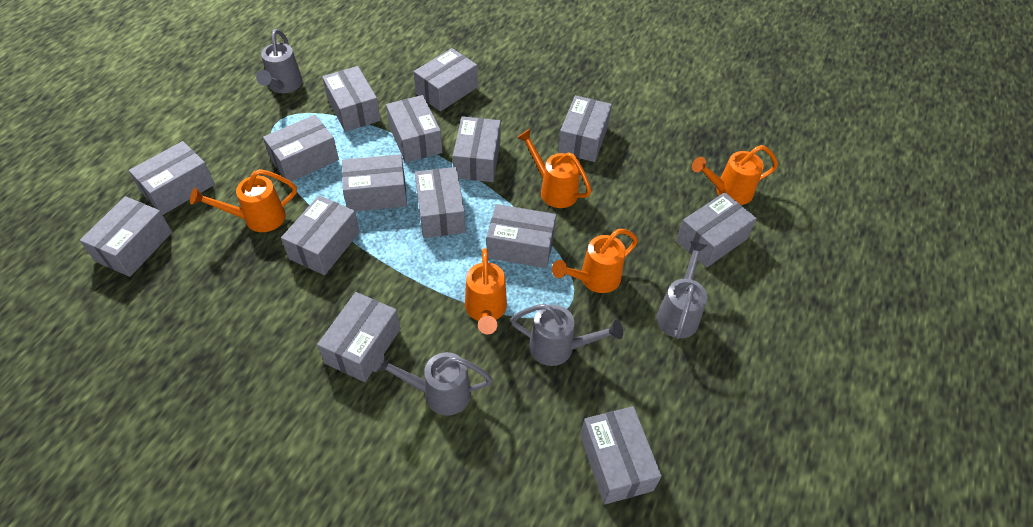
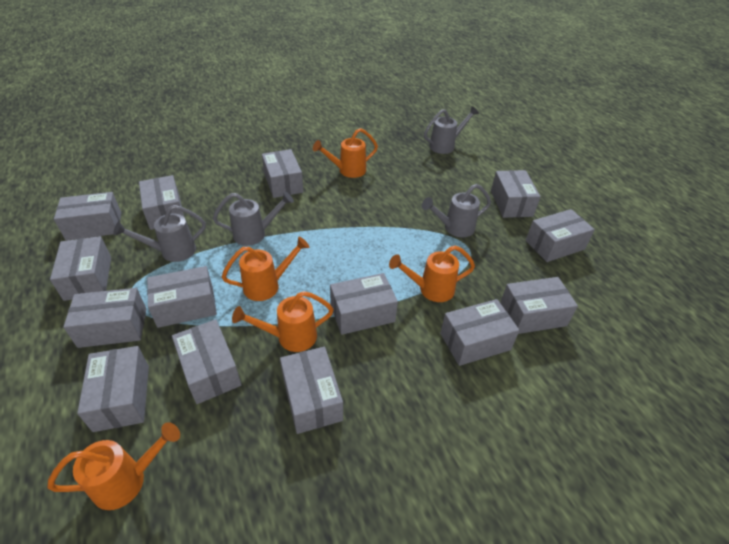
grey box: 15 -> 14

